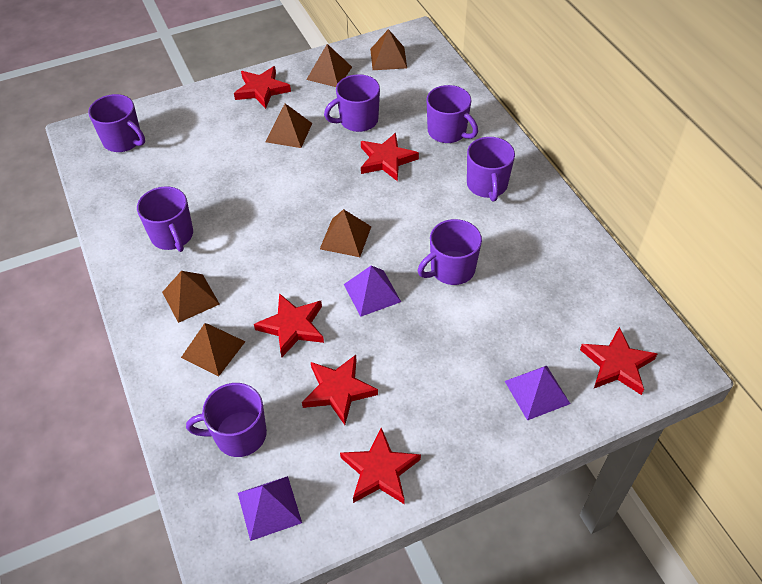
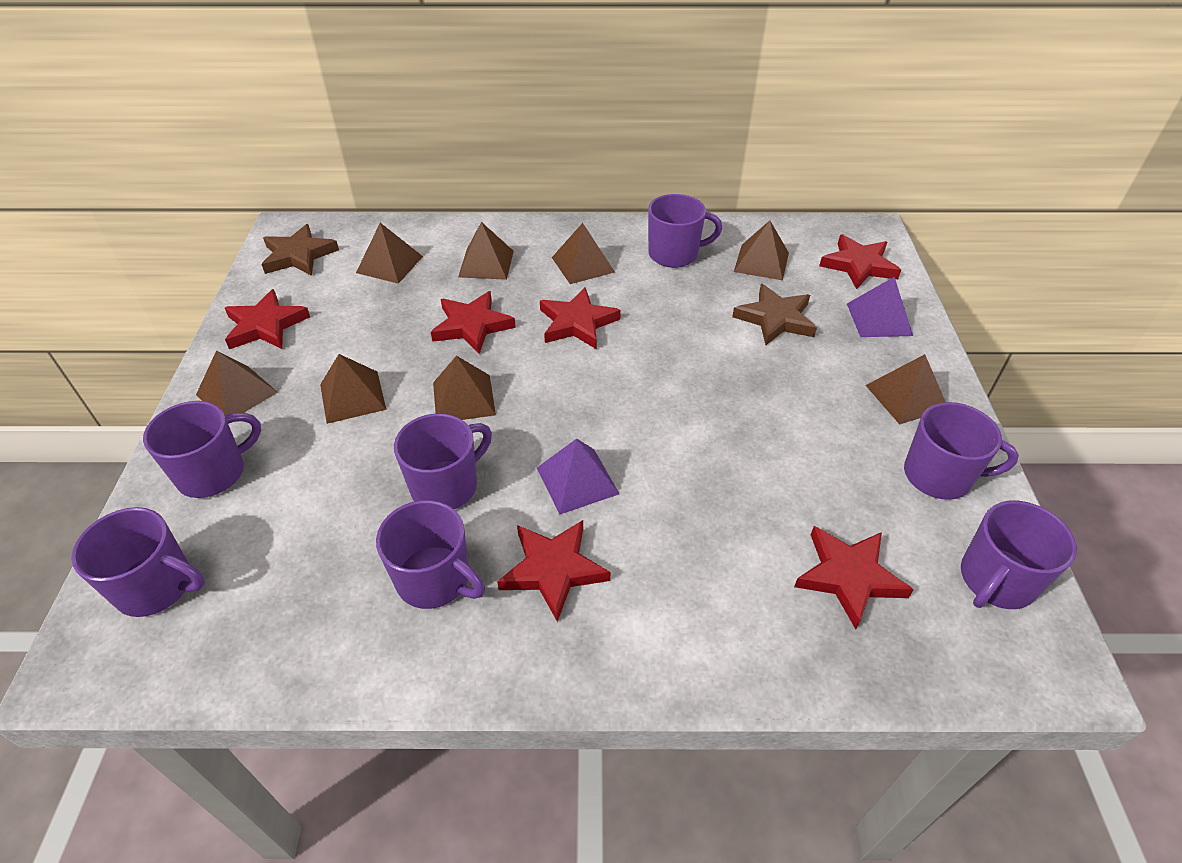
brown pyramid: 6 -> 8
brown star: 0 -> 2
purple pyramid: 3 -> 2

